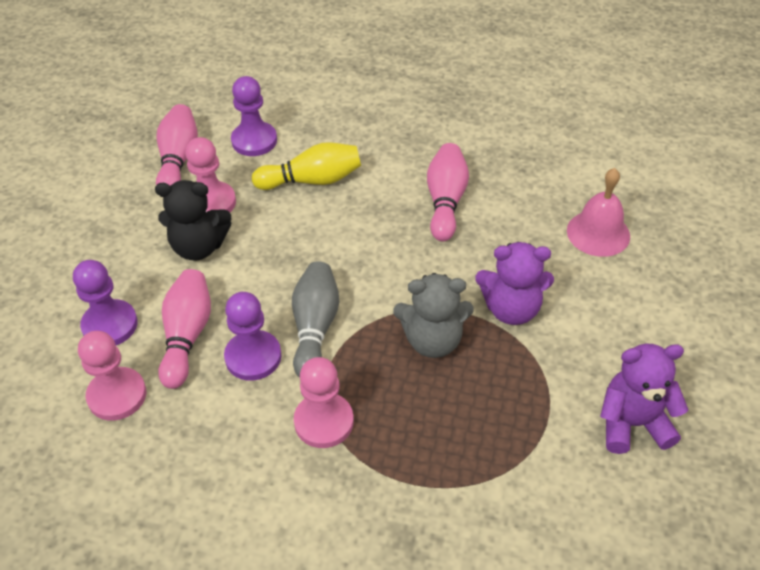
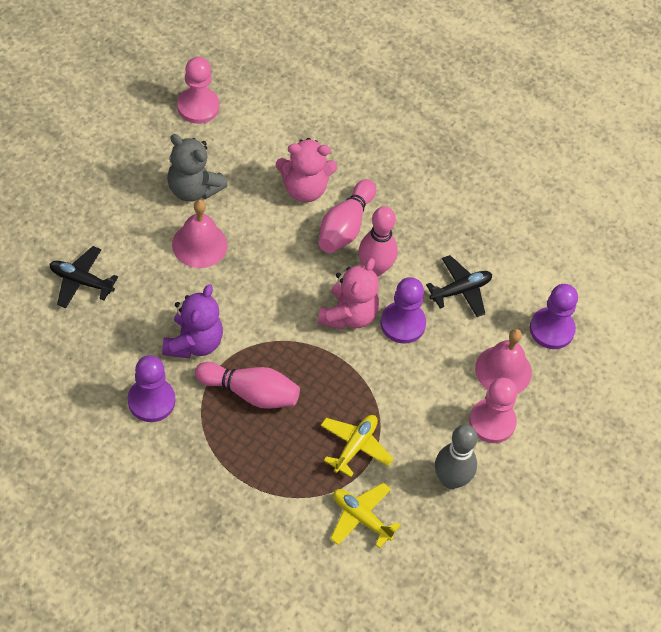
black plane: 0 -> 2
black teddy bear: 1 -> 0
pink bell: 1 -> 2
pink pawn: 3 -> 2
pink teddy bear: 0 -> 2
purple teddy bear: 2 -> 1
yellow bowling pin: 1 -> 0
yellow plane: 0 -> 2

